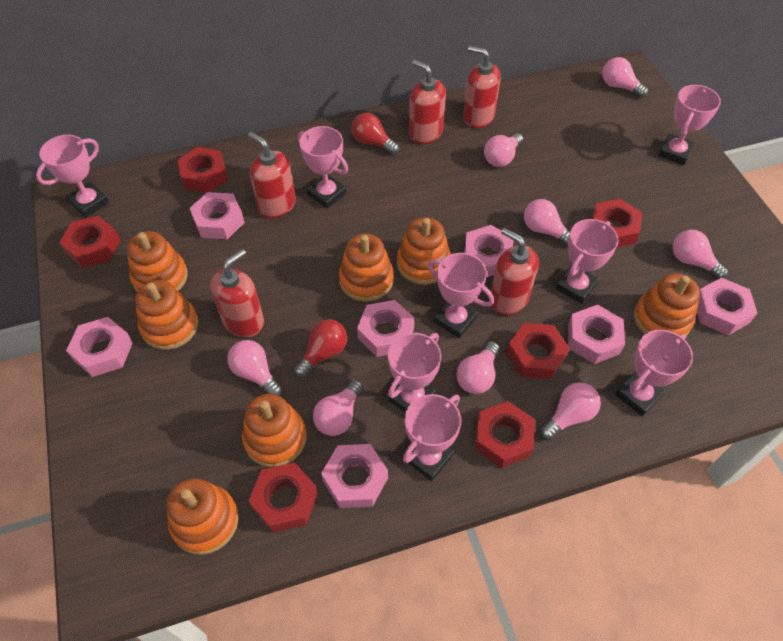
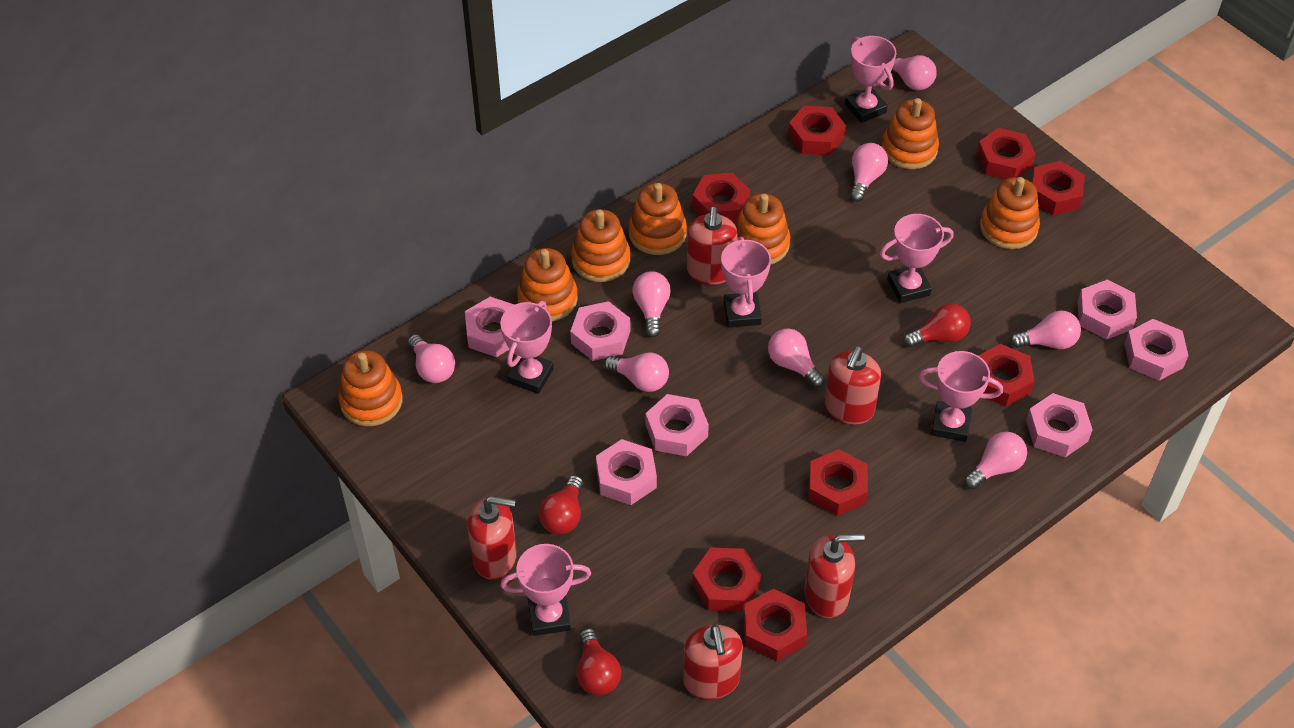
pink trophy: 8 -> 6
red light bulb: 2 -> 3
red nut: 6 -> 8

